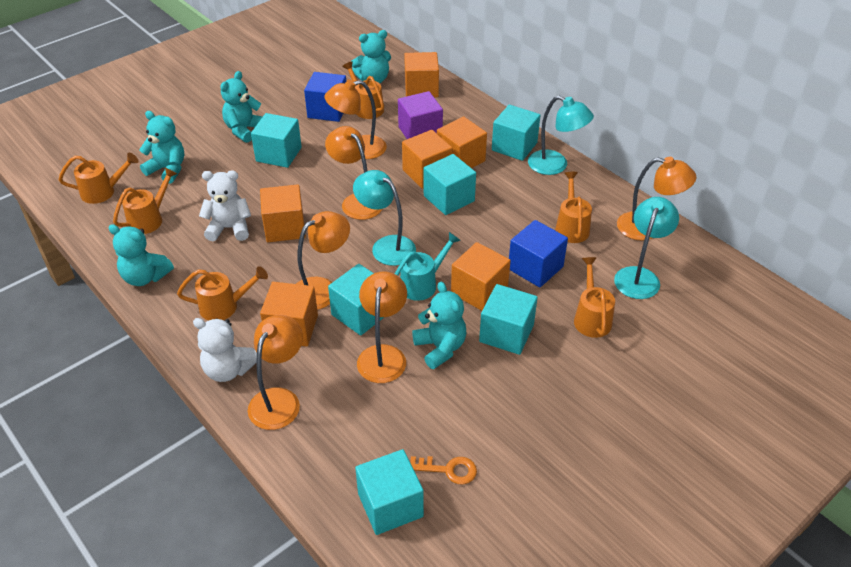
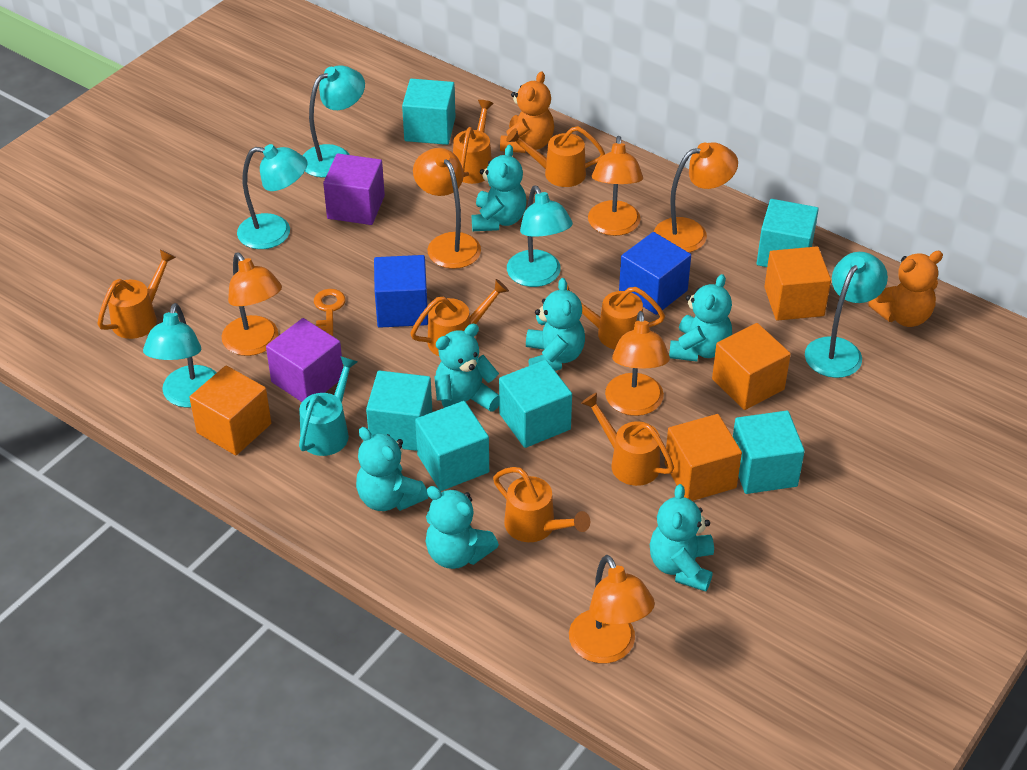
orange cube: 6 -> 4
orange teddy bear: 0 -> 2
orange watering can: 6 -> 7
purple cube: 1 -> 2
turquoise lamp: 3 -> 5
turquoise teddy bear: 5 -> 7
white teddy bear: 2 -> 0

